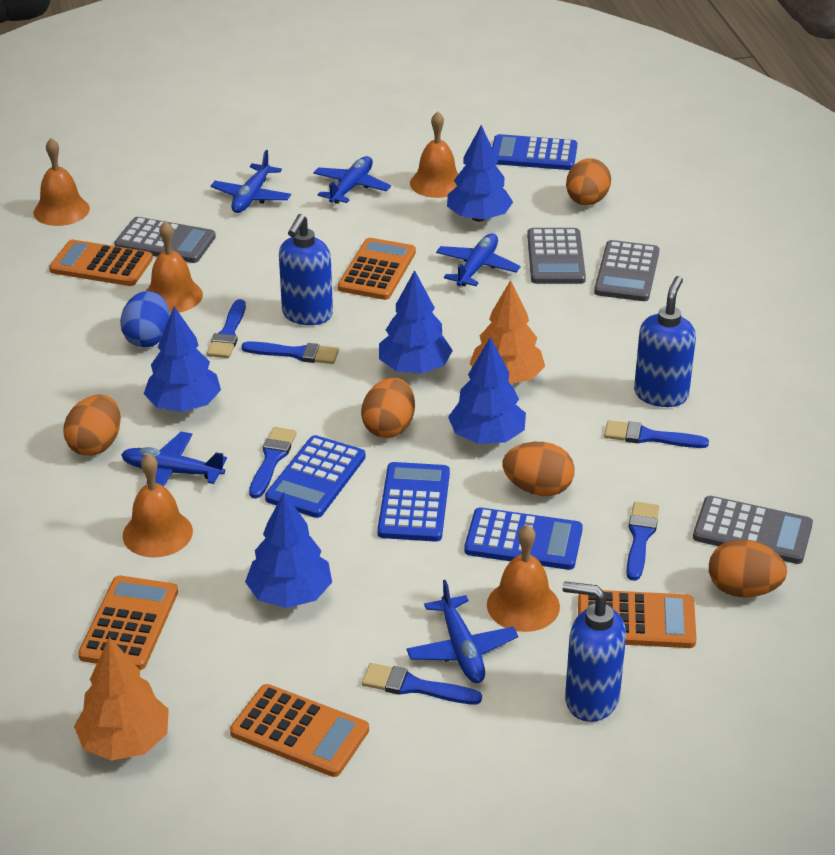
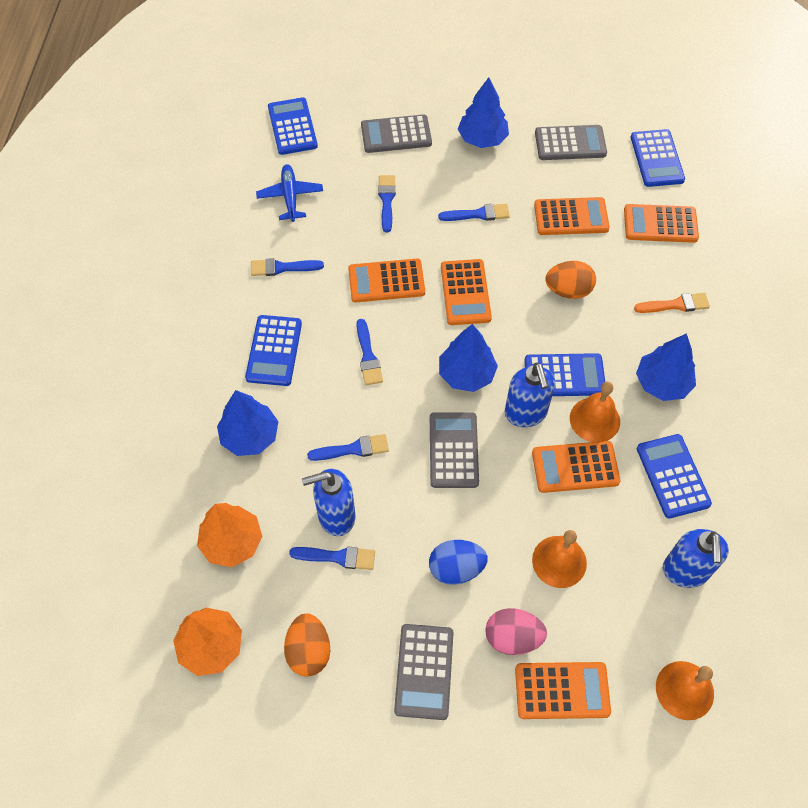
blue calculator: 4 -> 5
blue plane: 5 -> 1
blue tree: 5 -> 4
orange bell: 5 -> 3
orange brush: 0 -> 1
orange calculator: 5 -> 6
orange egg: 5 -> 2
pink egg: 0 -> 1

